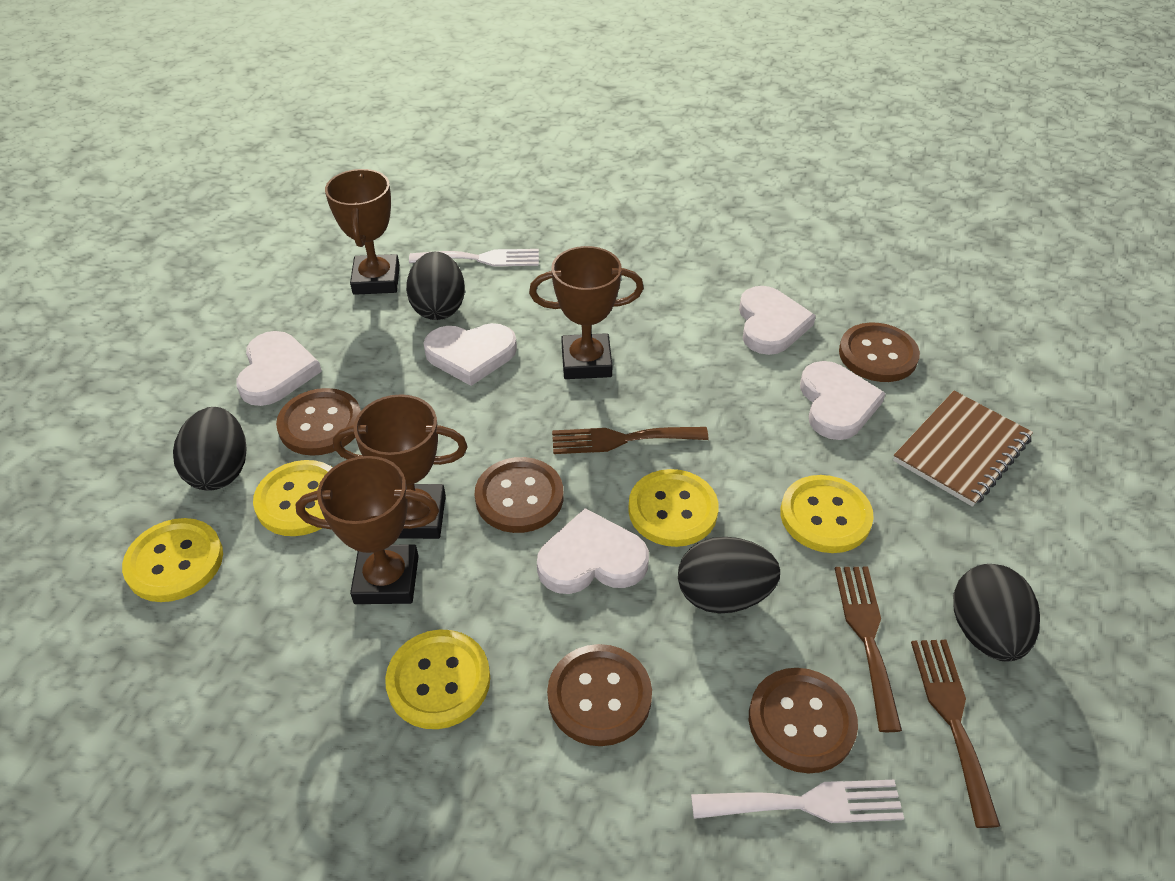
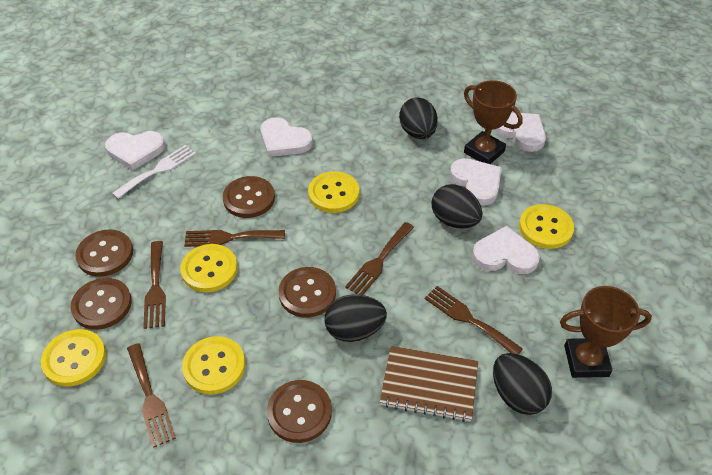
brown fork: 3 -> 5
brown trophy: 4 -> 2
white fork: 2 -> 1

